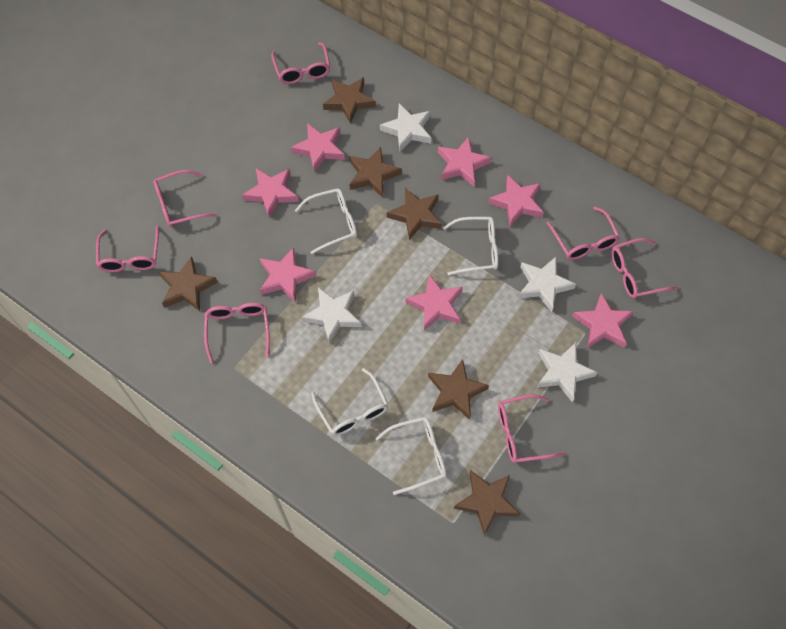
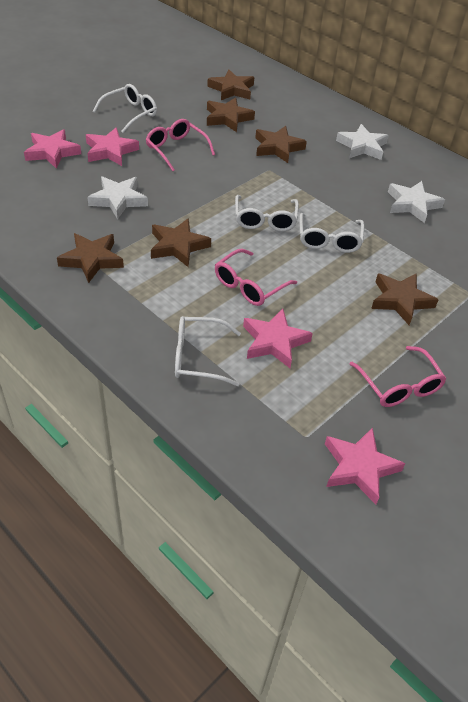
pink glasses: 7 -> 3
pink star: 7 -> 4
white star: 4 -> 3

